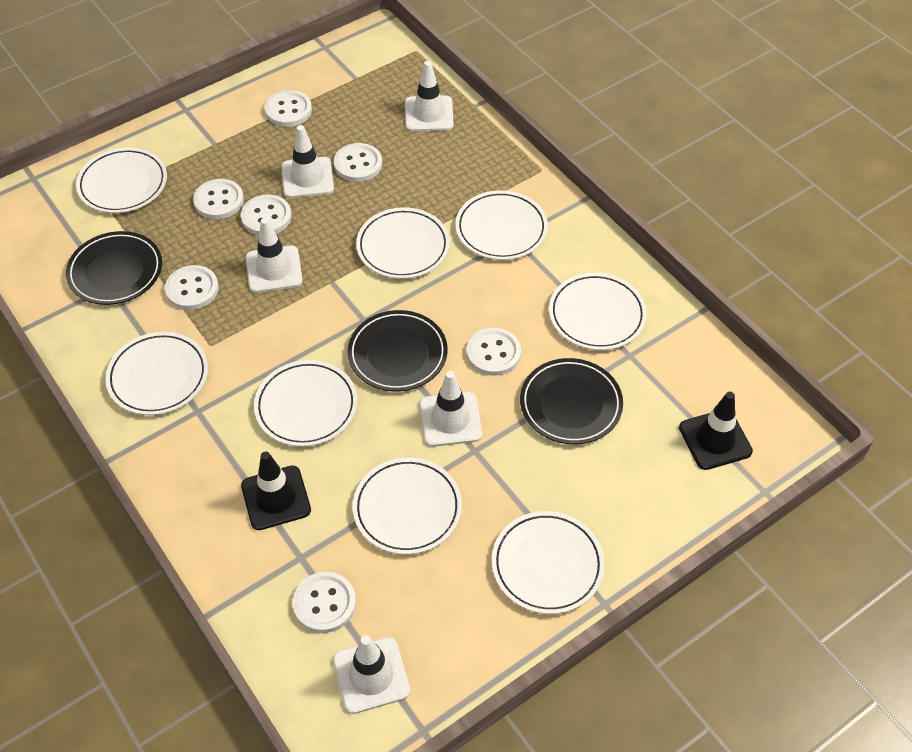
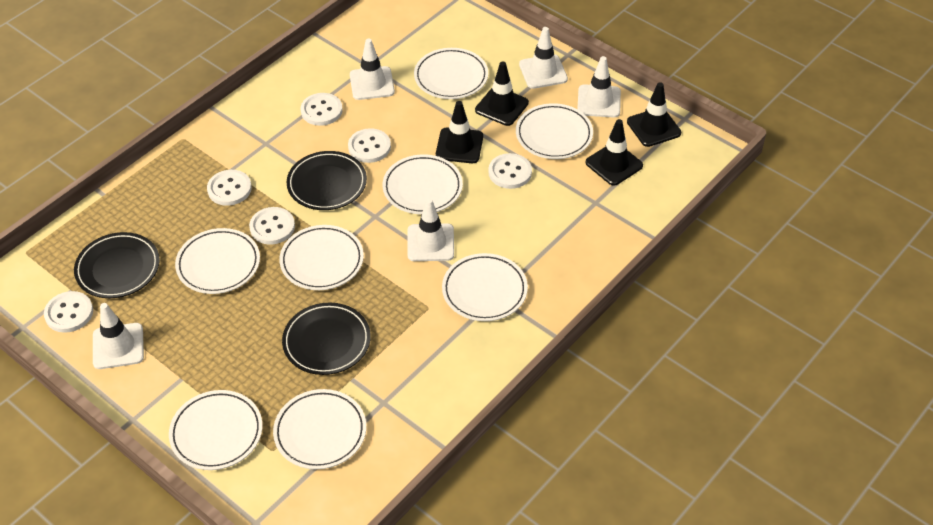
black traffic cone: 2 -> 4
white button: 7 -> 6

